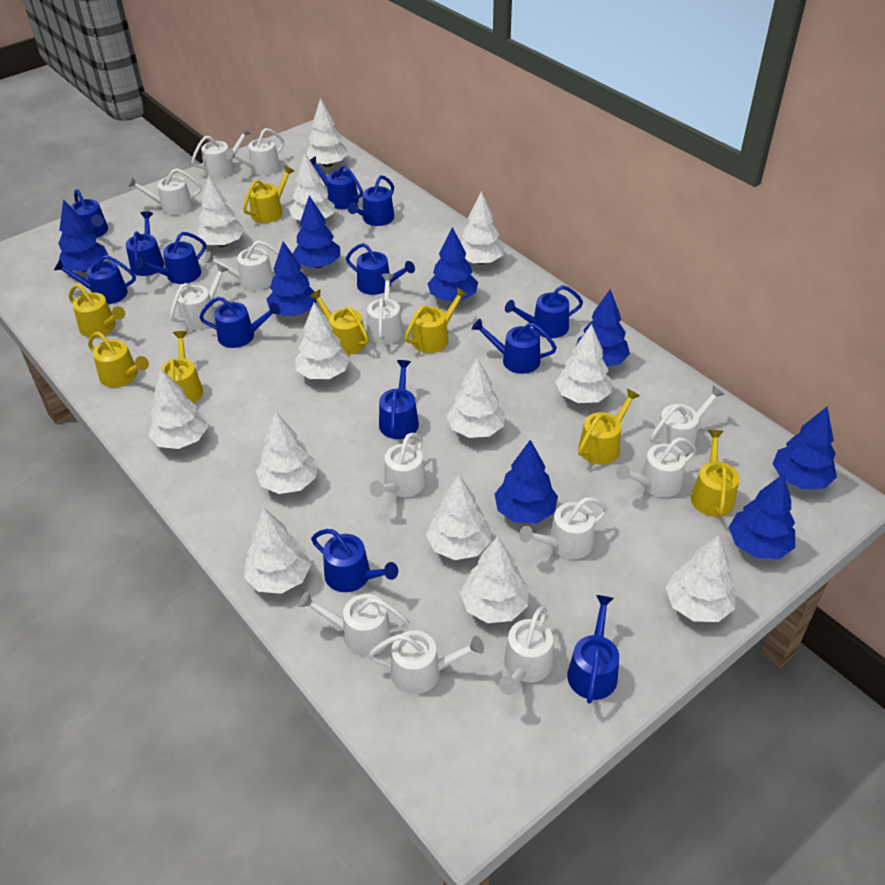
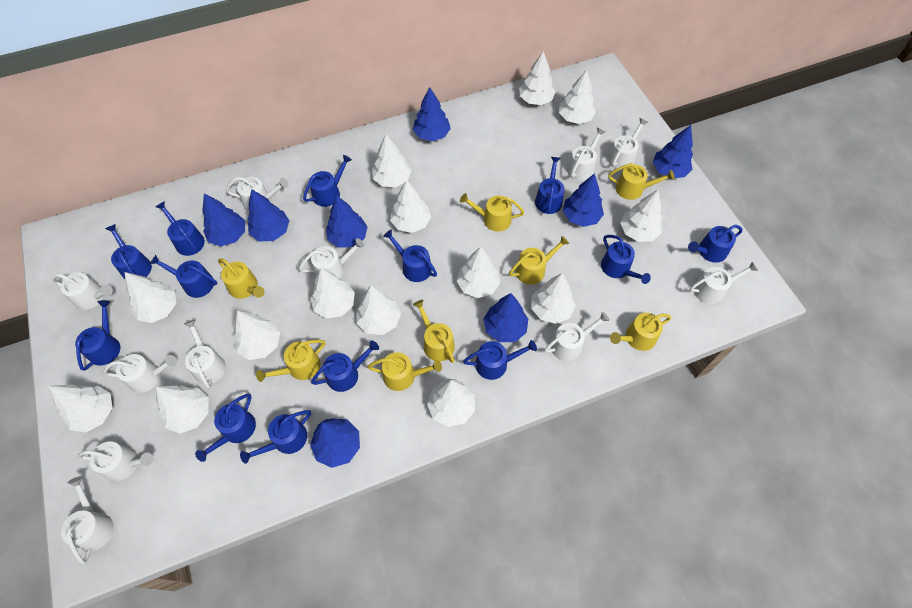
white tree: 13 -> 14
white watering can: 13 -> 11

